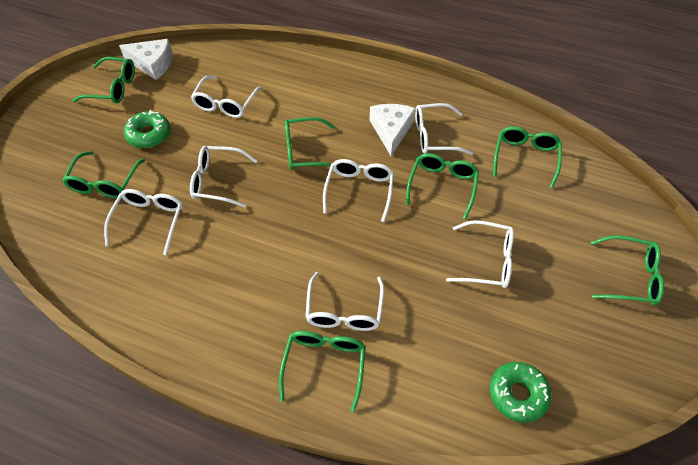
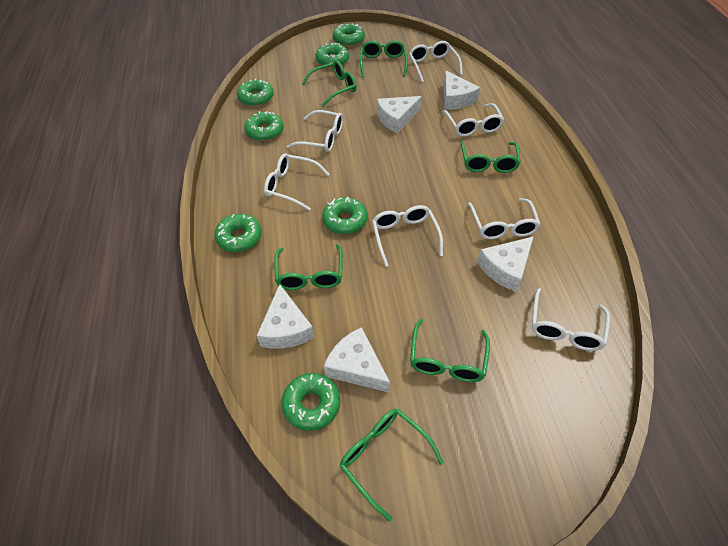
green donut: 2 -> 7
green glasses: 7 -> 6
white cheese: 2 -> 5

